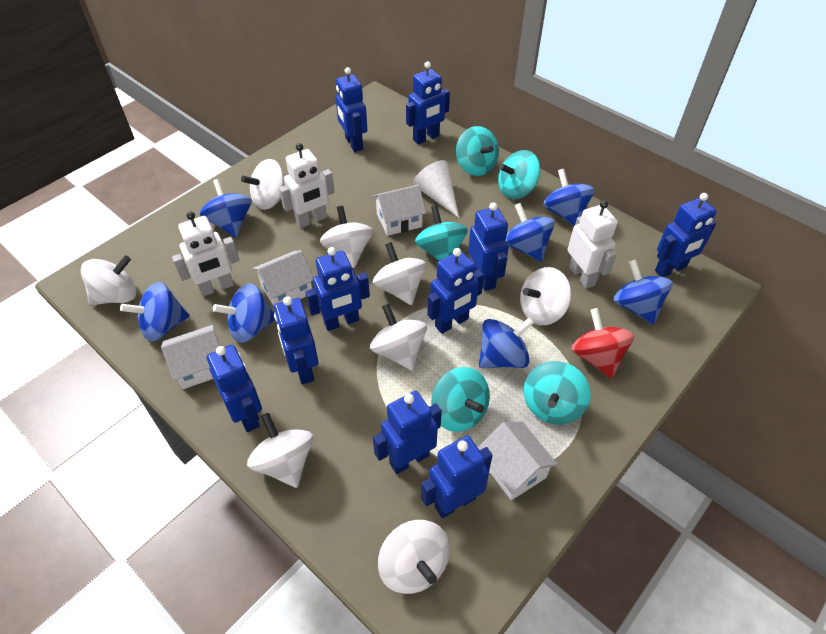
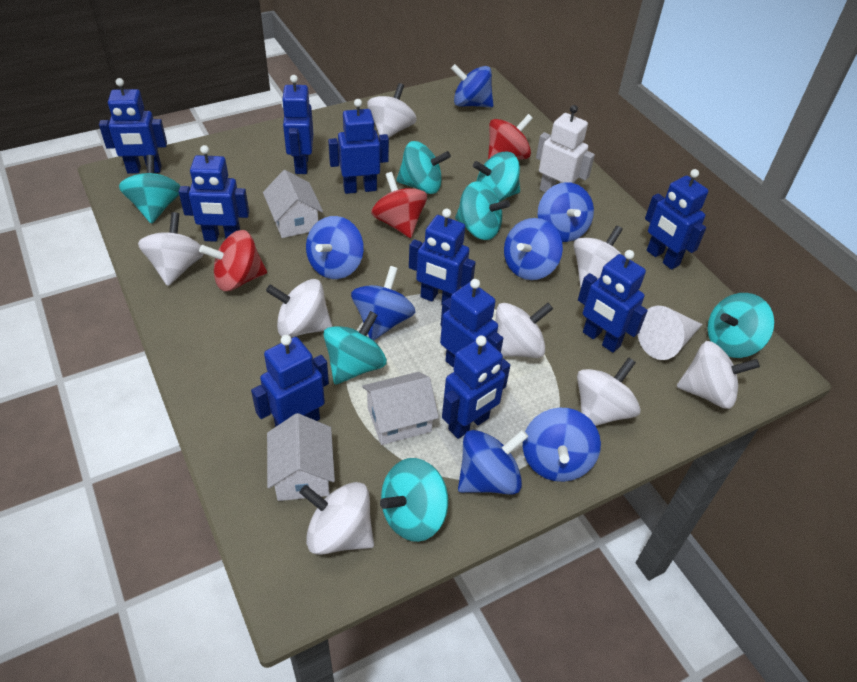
red spinning top: 1 -> 3
turquoise spinning top: 5 -> 7
white house: 4 -> 3
white robot: 3 -> 1

